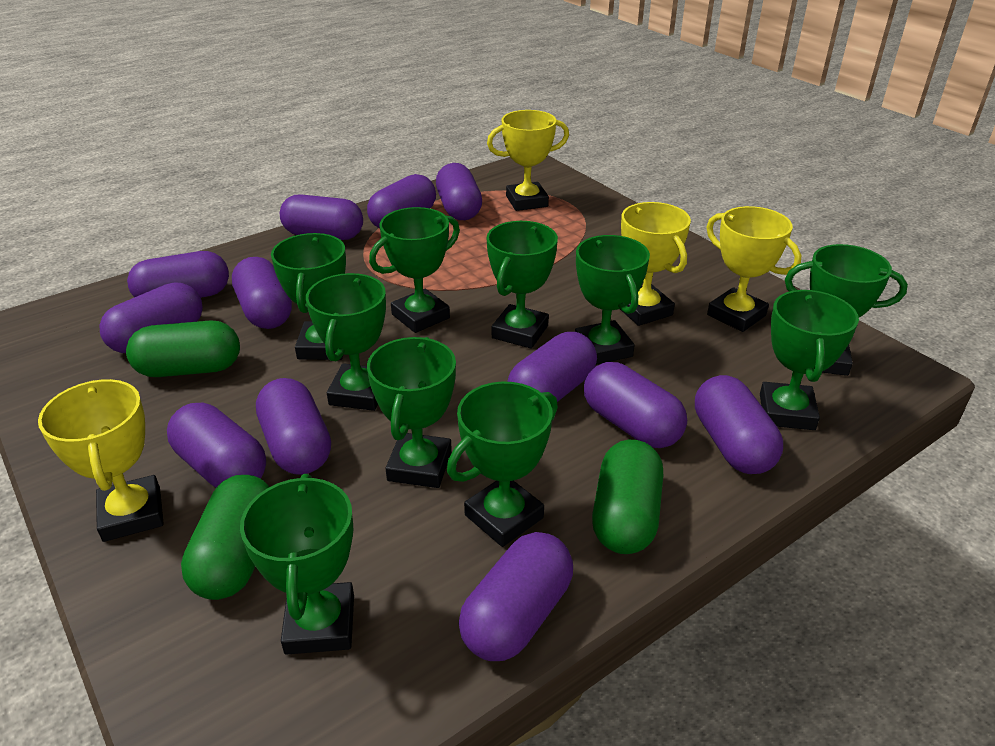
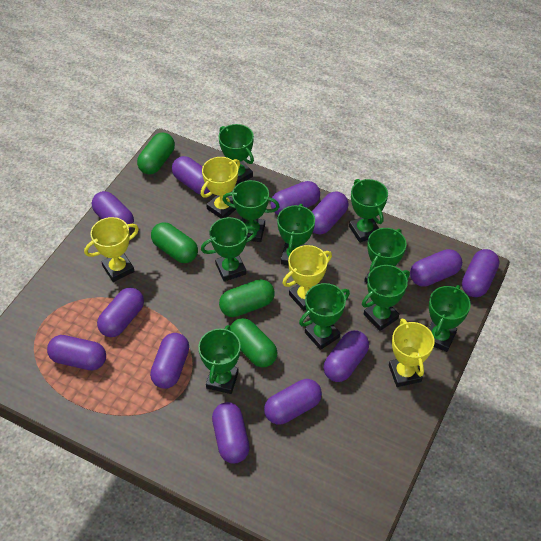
green capsule: 3 -> 4

